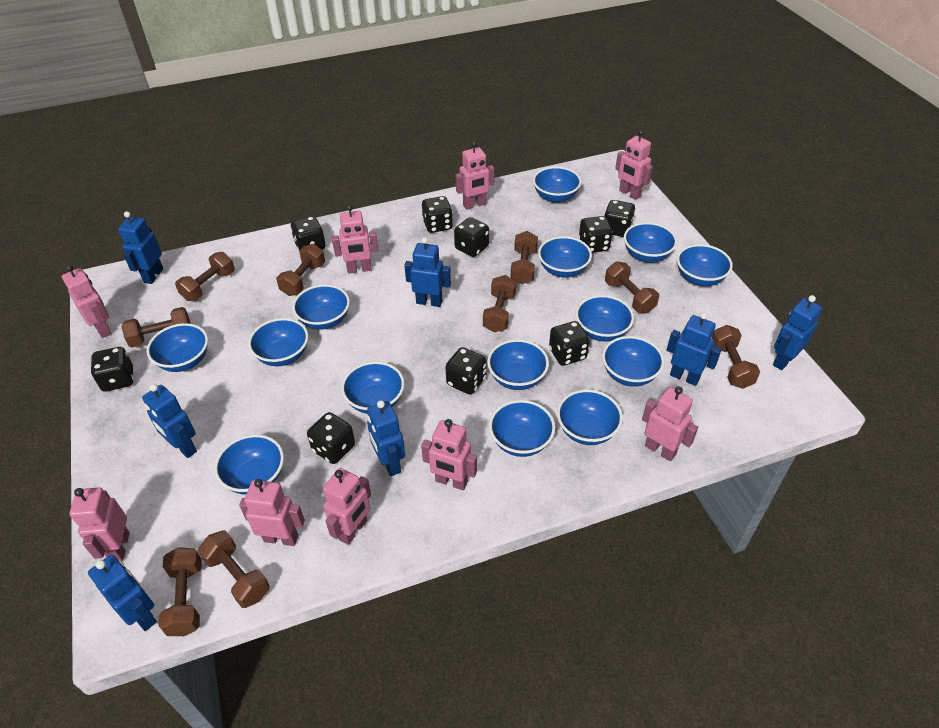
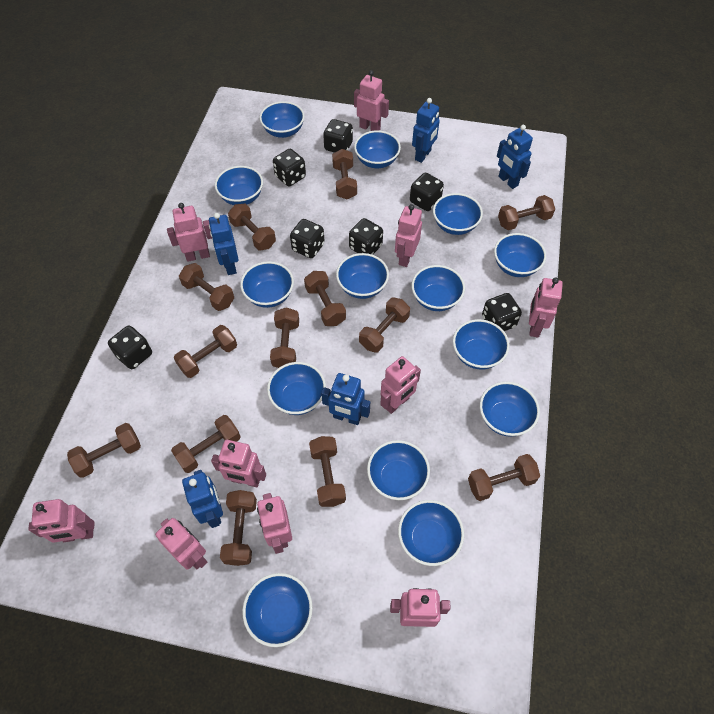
black dice: 9 -> 7
blue robot: 7 -> 5
brown dumbbell: 9 -> 13
pink robot: 9 -> 10

